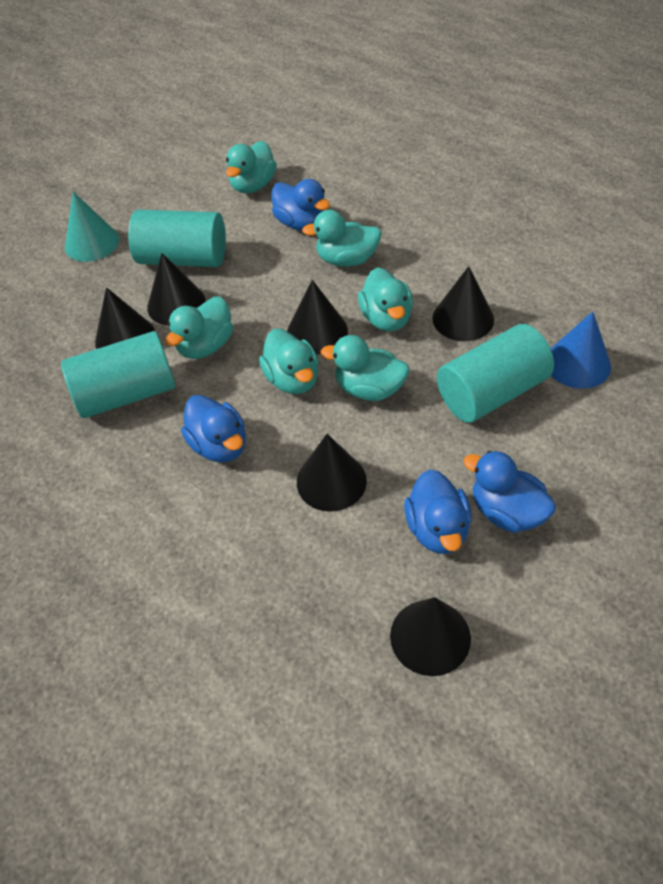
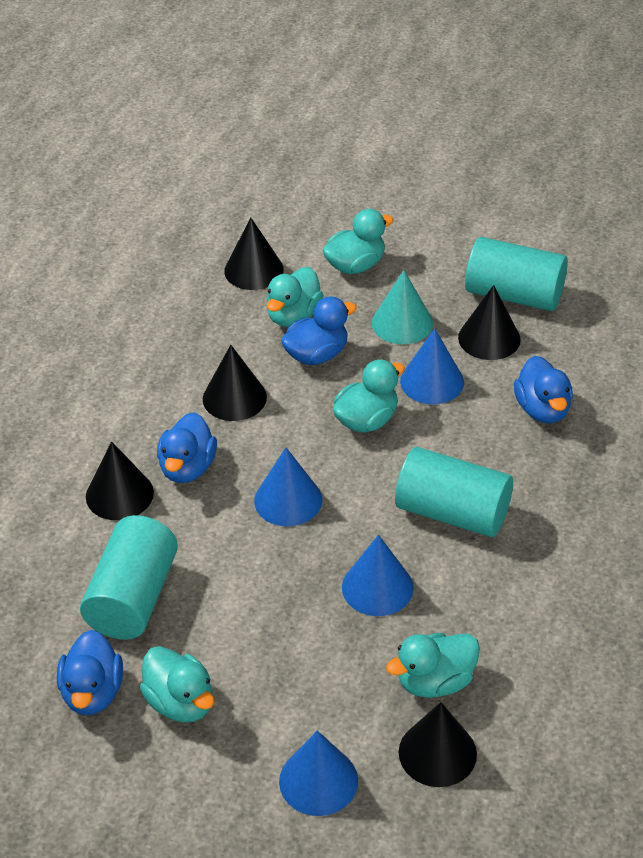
black cone: 6 -> 5
blue cone: 1 -> 4
turquoise duck: 6 -> 5

